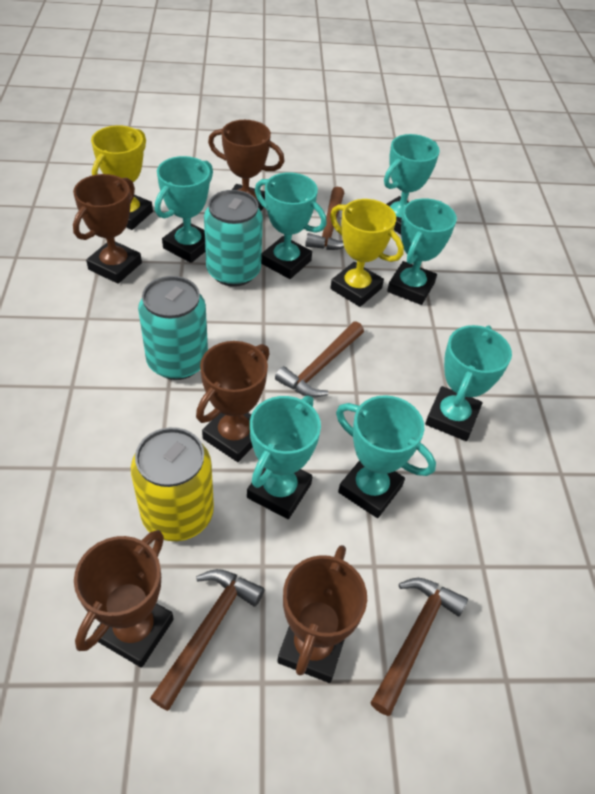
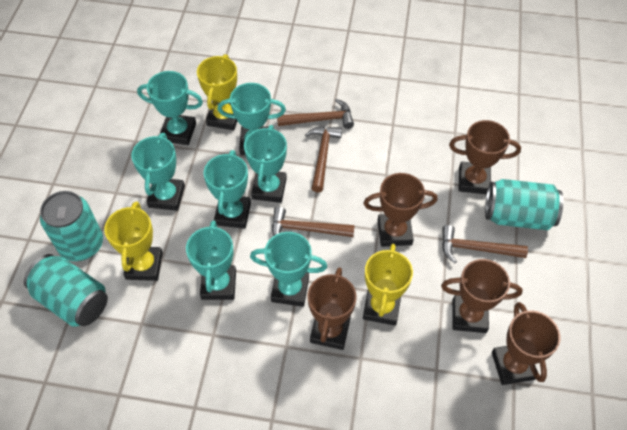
turquoise can: 2 -> 3
yellow can: 1 -> 0
yellow trophy: 2 -> 3

